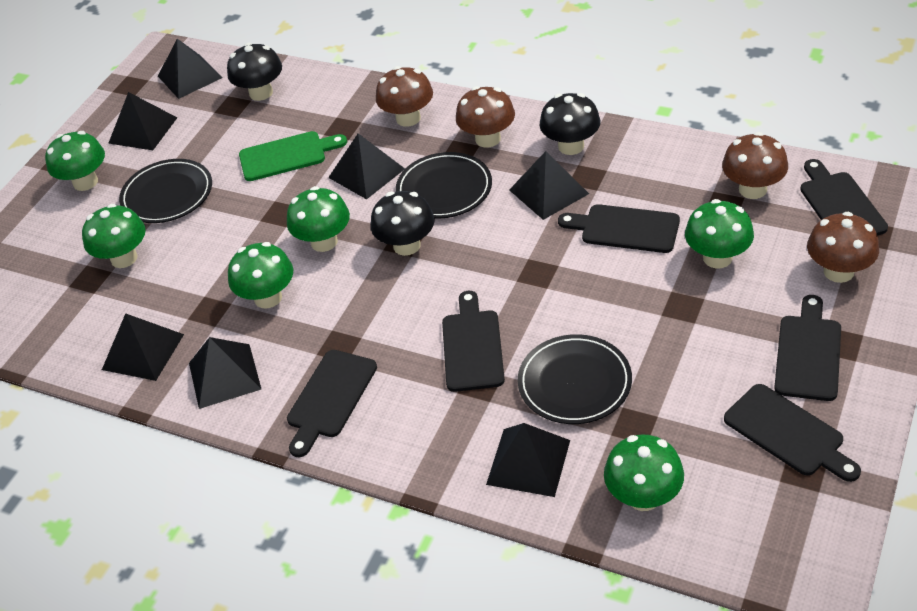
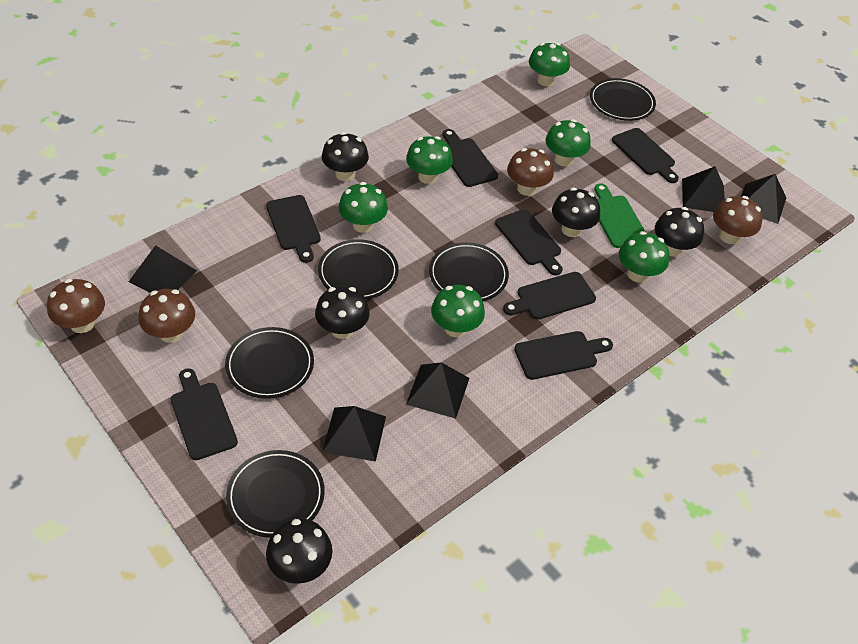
black cutting board: 6 -> 7
black mushroom: 3 -> 5
black plate: 3 -> 5
black pyramid: 7 -> 5

